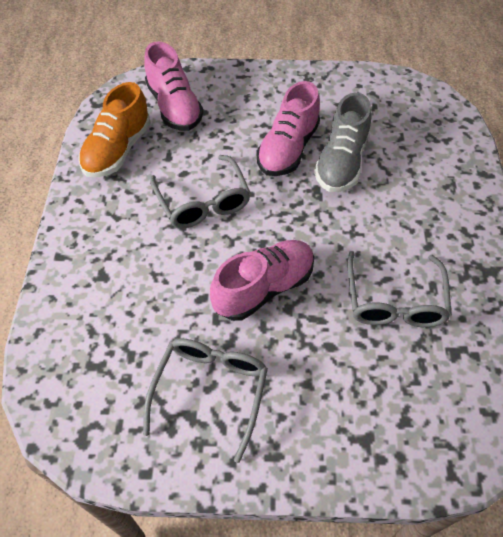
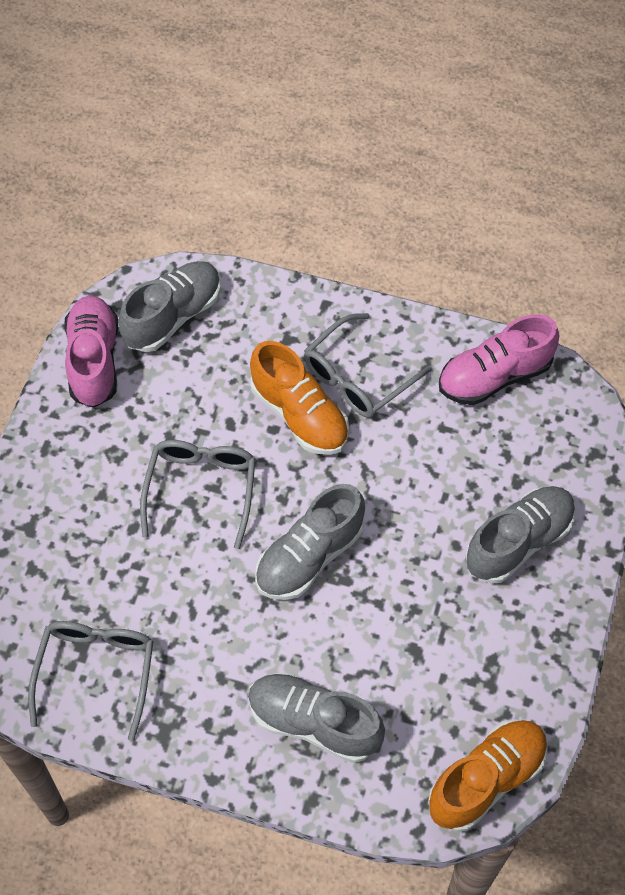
grey shoe: 1 -> 4
orange shoe: 1 -> 2
pink shoe: 3 -> 2

